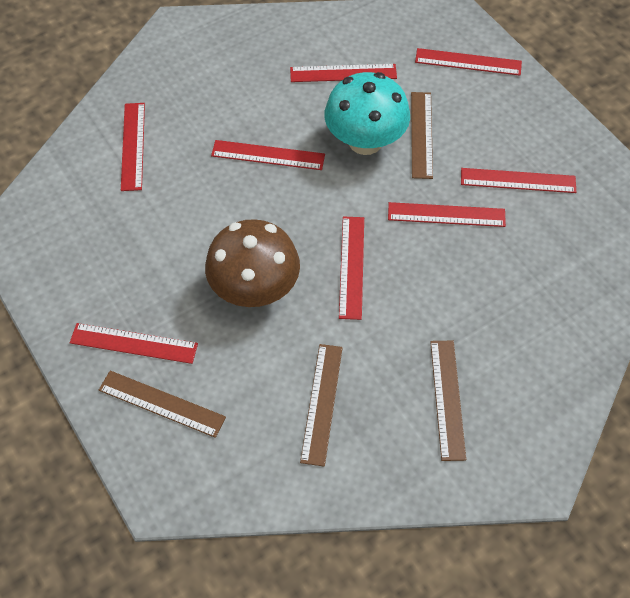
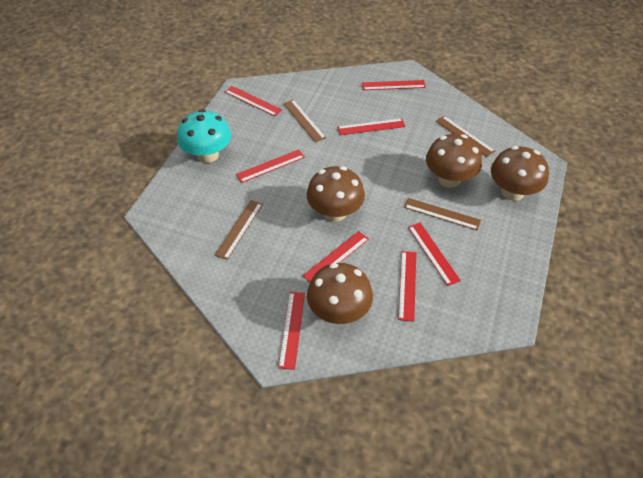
brown mushroom: 1 -> 4

